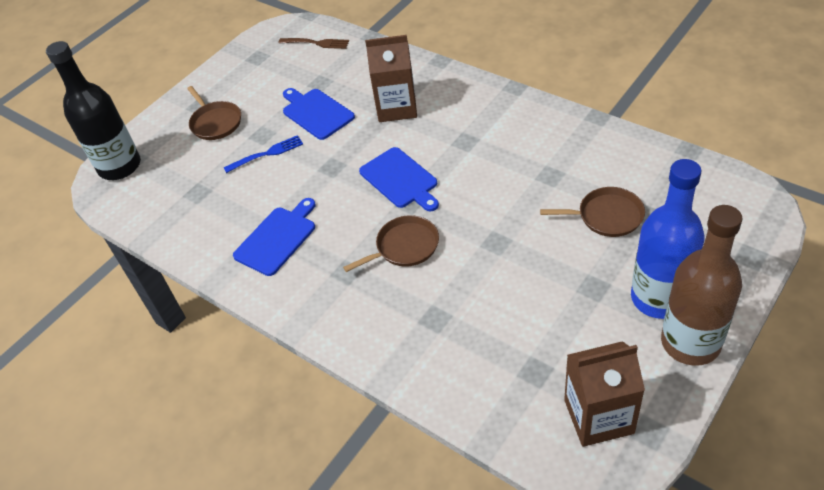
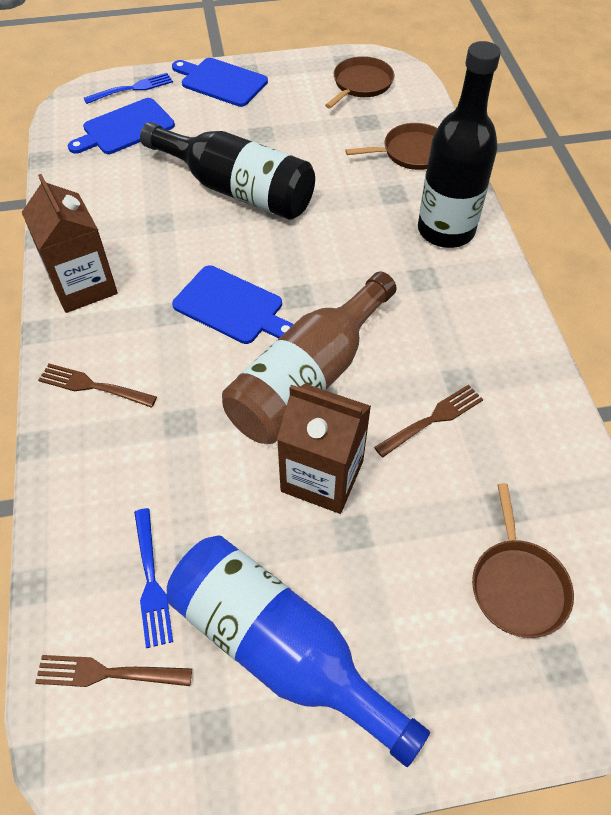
black bottle: 1 -> 2
blue fork: 1 -> 2
brown fork: 1 -> 3

